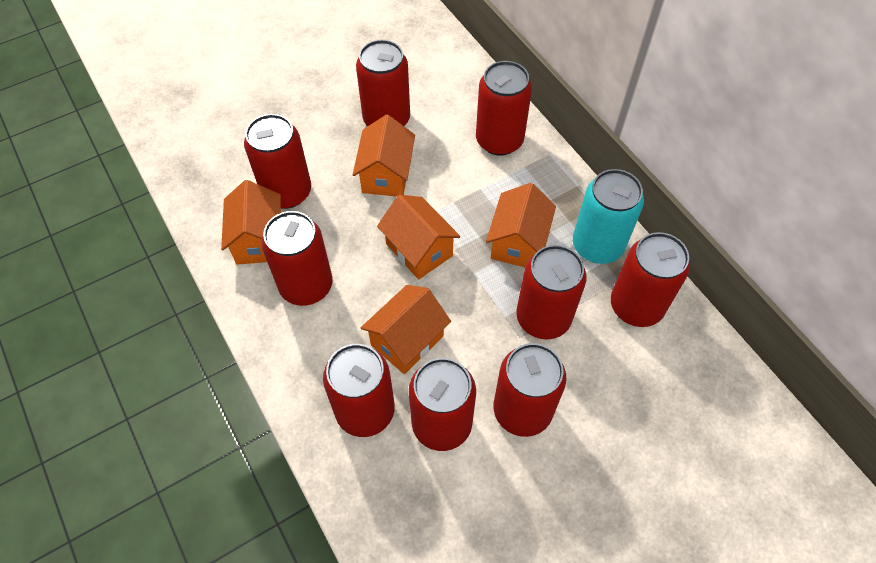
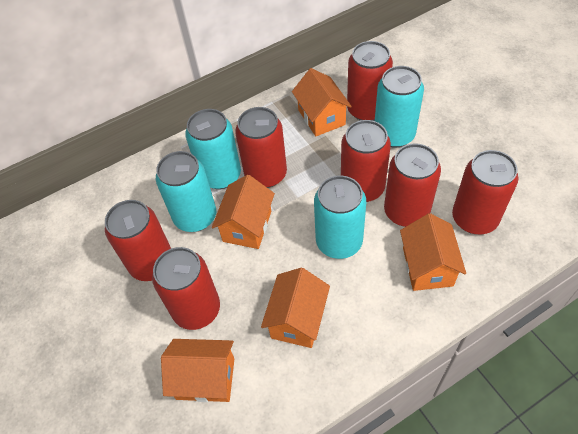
red can: 9 -> 7
turquoise can: 1 -> 4

